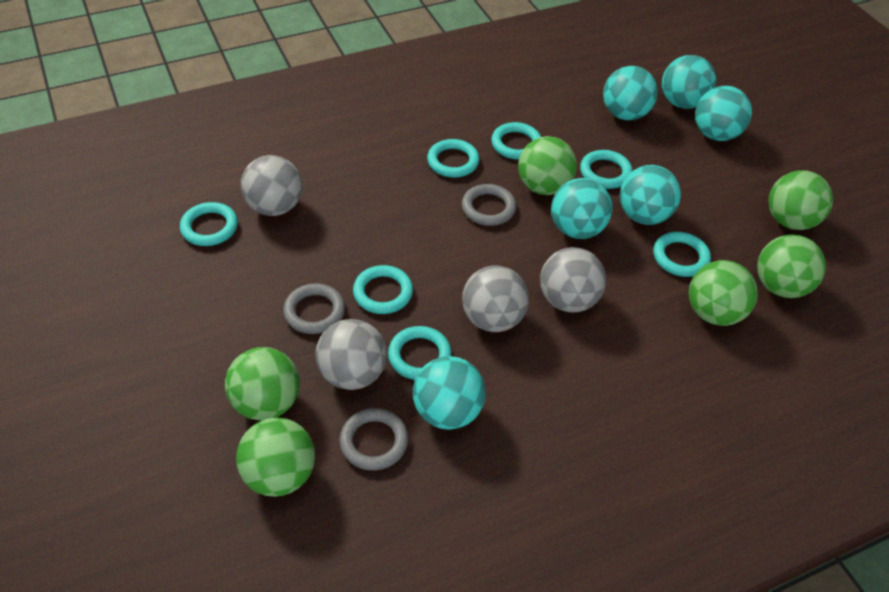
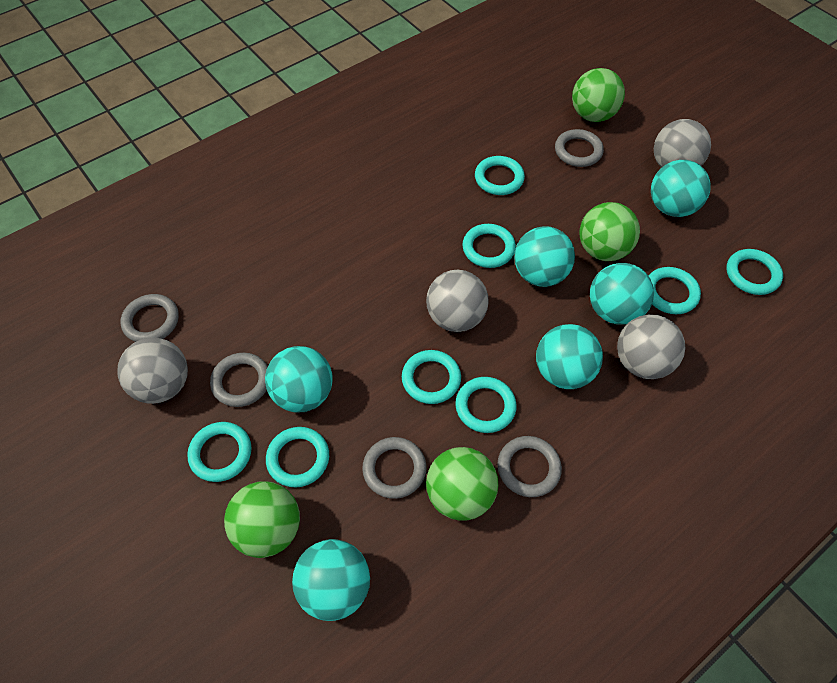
green ball: 6 -> 4
grey ring: 3 -> 5
turquoise ring: 7 -> 8

